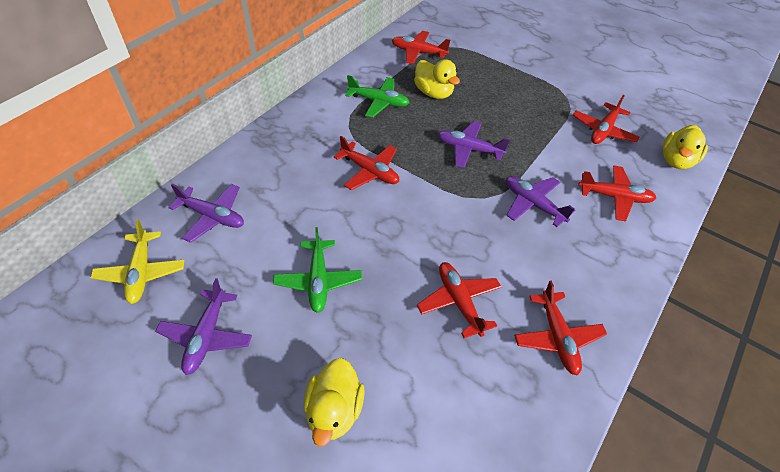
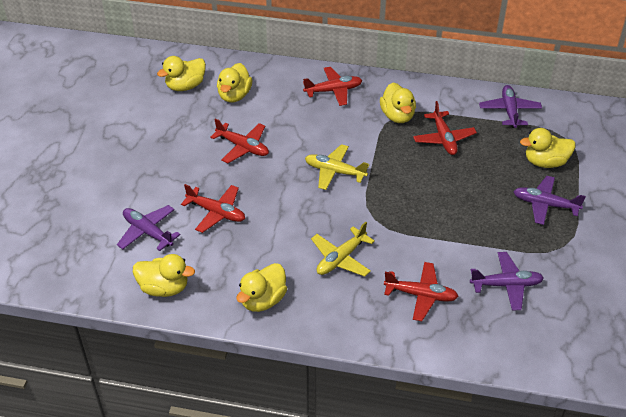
green plane: 2 -> 0
red plane: 6 -> 5
yellow duck: 3 -> 6
yellow plane: 1 -> 2

